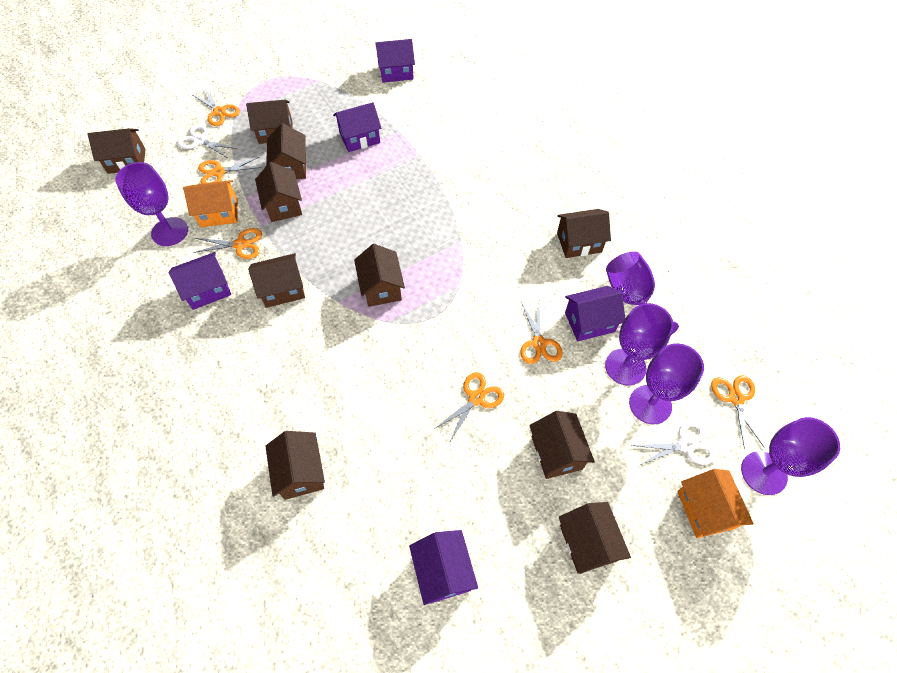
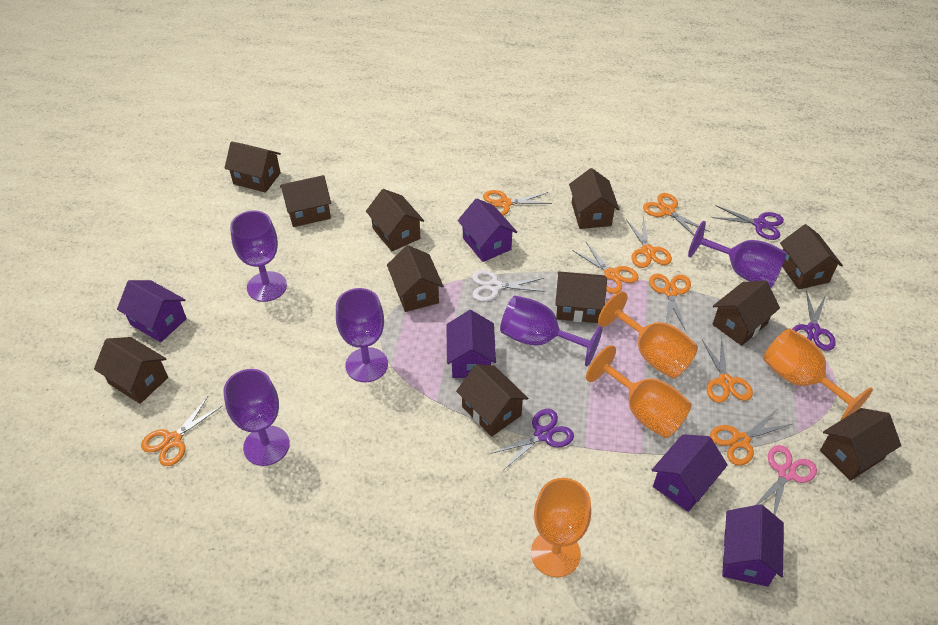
brown house: 10 -> 11
orange goblet: 0 -> 4
orange house: 2 -> 0
orange scissors: 6 -> 8
pink scissors: 0 -> 1
purple scissors: 0 -> 3
white scissors: 2 -> 1

